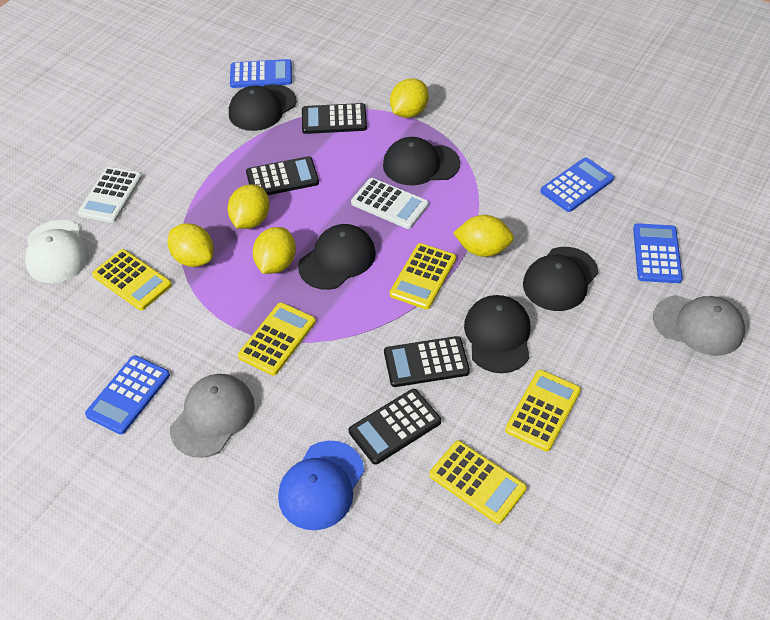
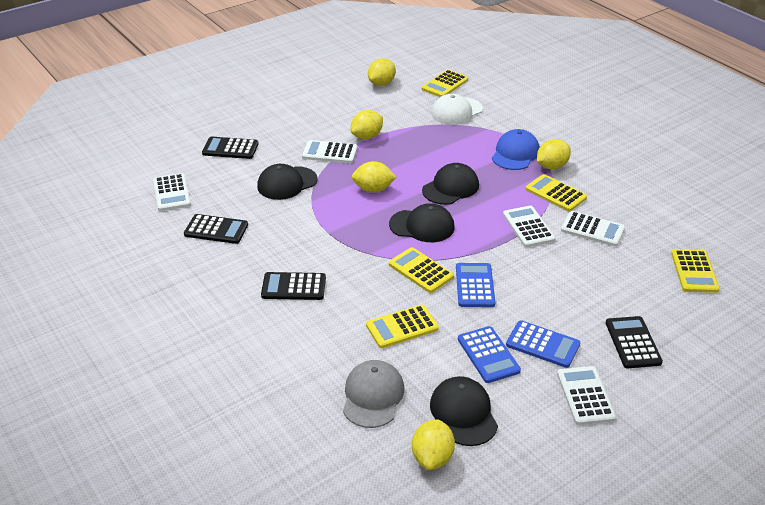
black cap: 5 -> 4
blue calculator: 4 -> 3
grey cap: 2 -> 1
white calculator: 2 -> 5

